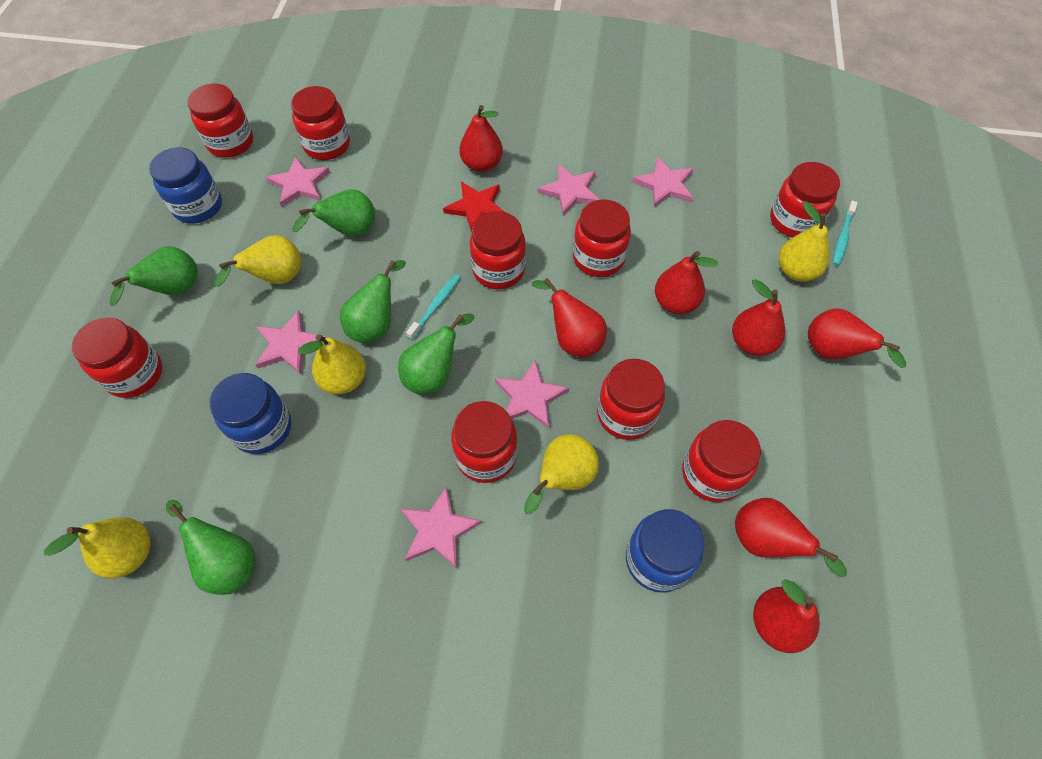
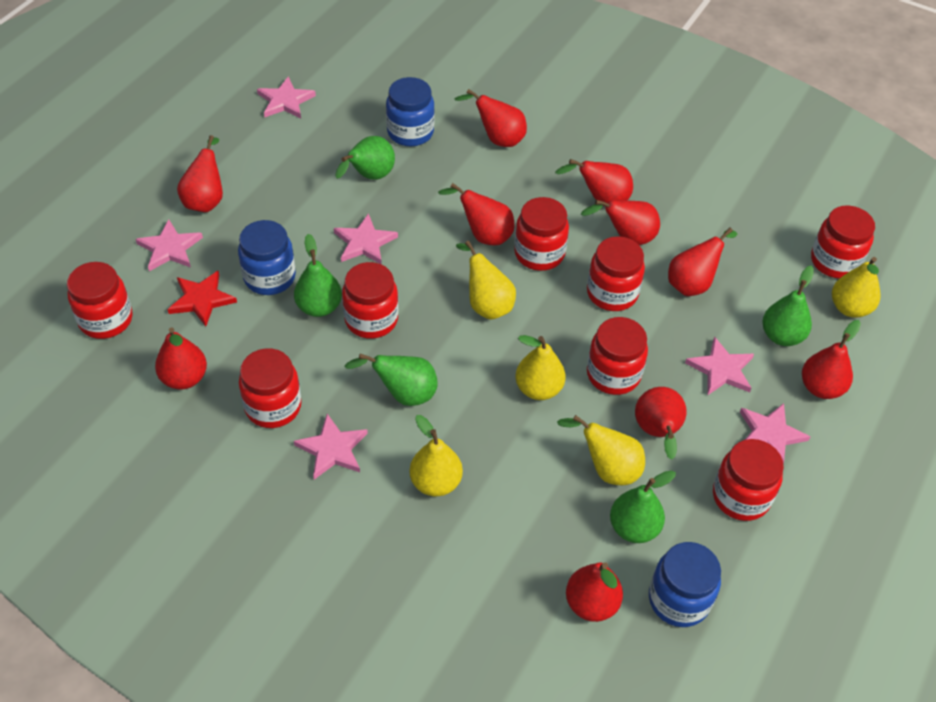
red jar: 9 -> 8
red pear: 7 -> 10
turquoise toothbrush: 2 -> 0

